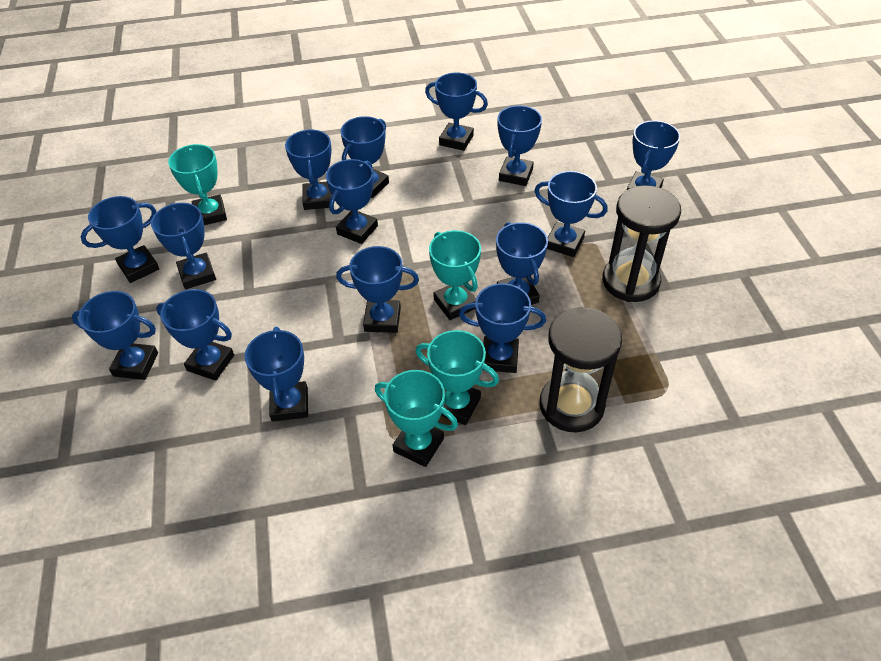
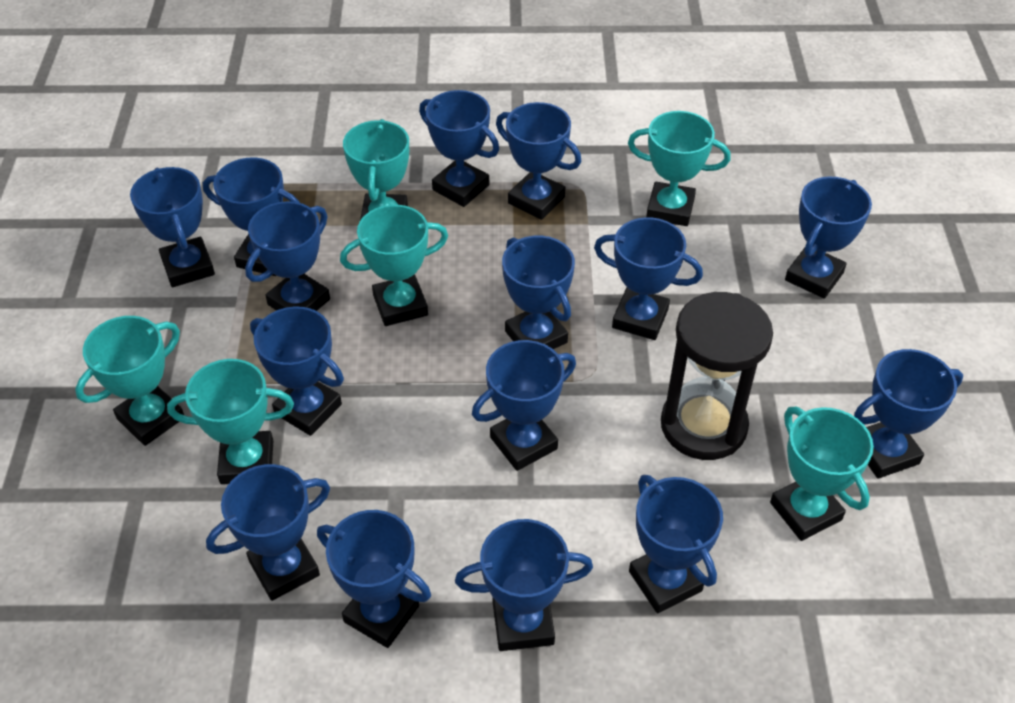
black hourglass: 2 -> 1
turquoise trophy: 4 -> 6

